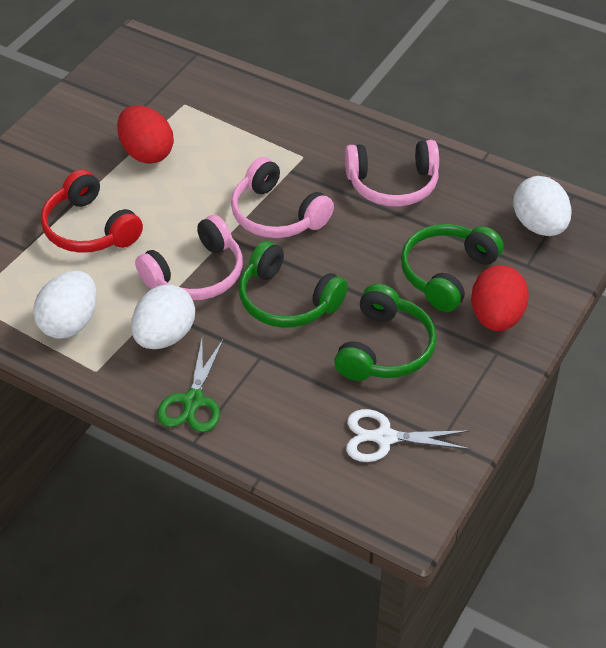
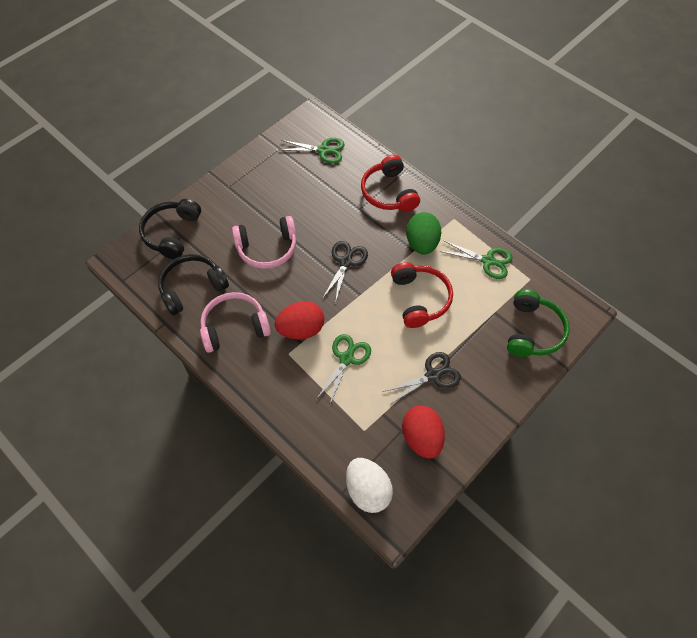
black headphones: 0 -> 2
black scissors: 0 -> 2
green egg: 0 -> 1
green headphones: 3 -> 1
green scissors: 1 -> 3
pink headphones: 3 -> 2
red headphones: 1 -> 2
white egg: 3 -> 1
white scissors: 1 -> 0

